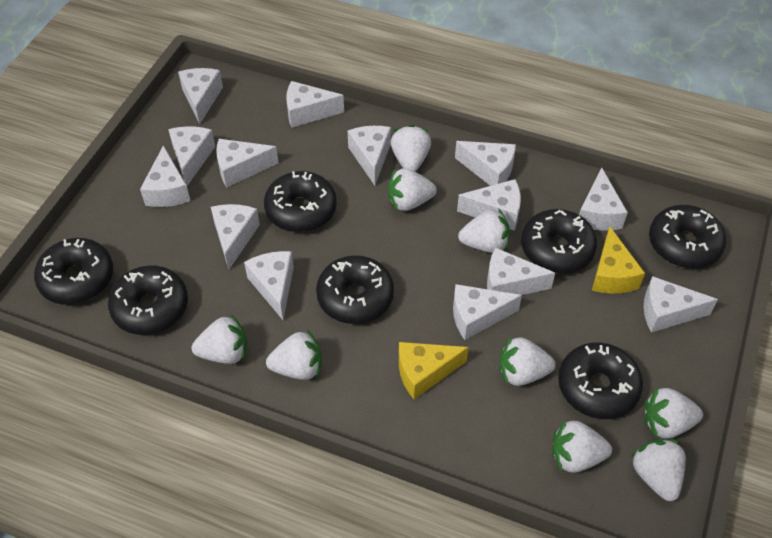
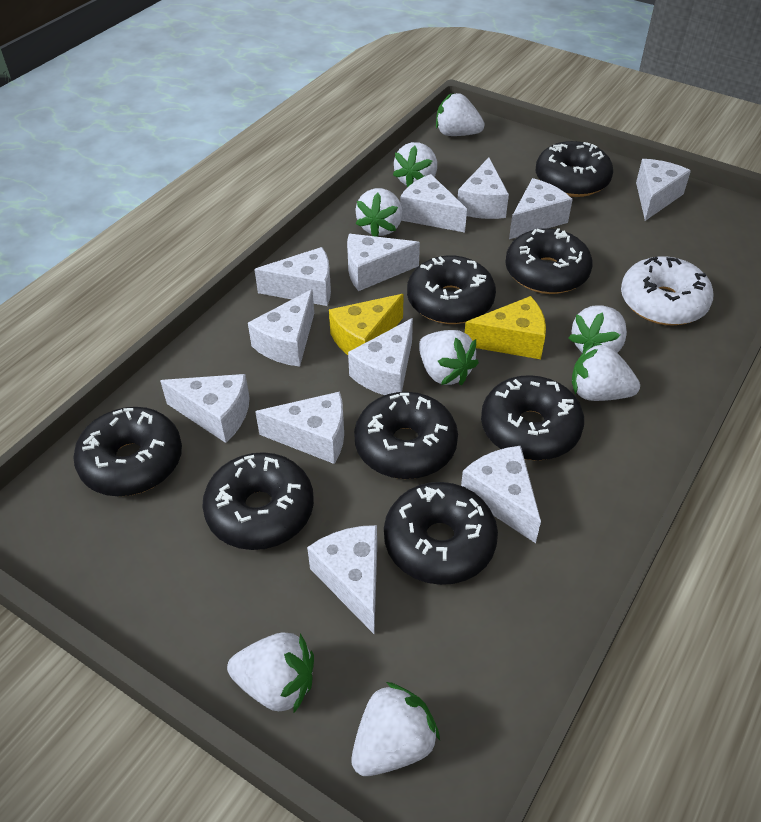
black donut: 7 -> 8
white cheese: 14 -> 12
white donut: 0 -> 1
white strawberry: 9 -> 8

